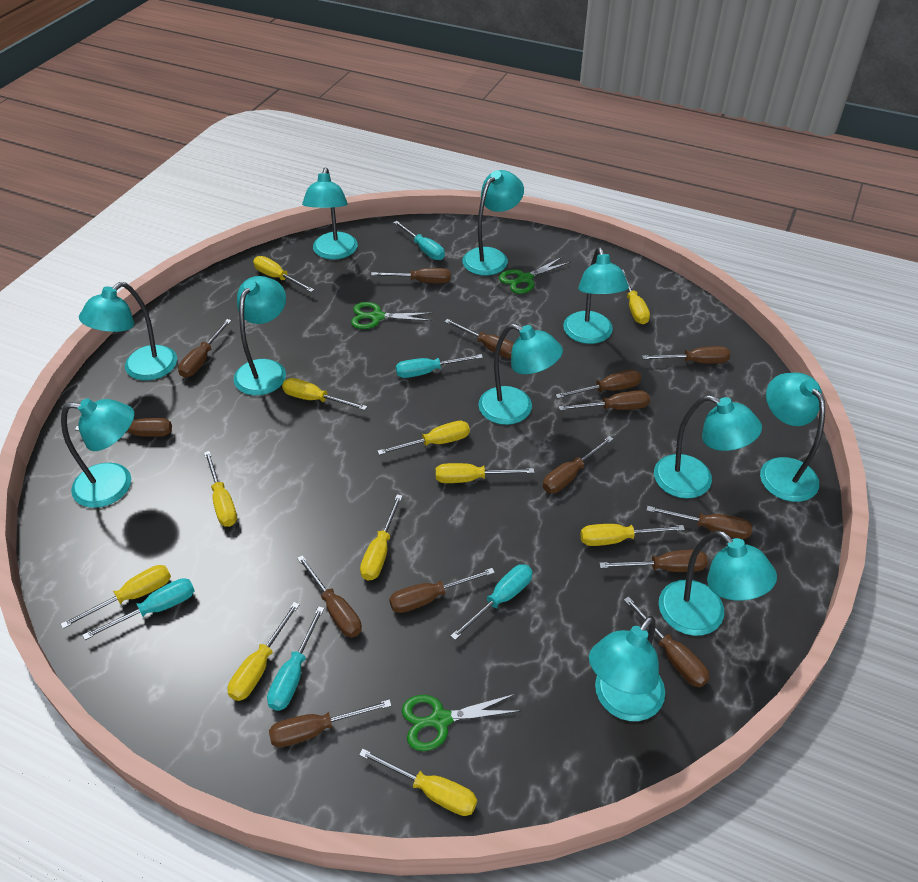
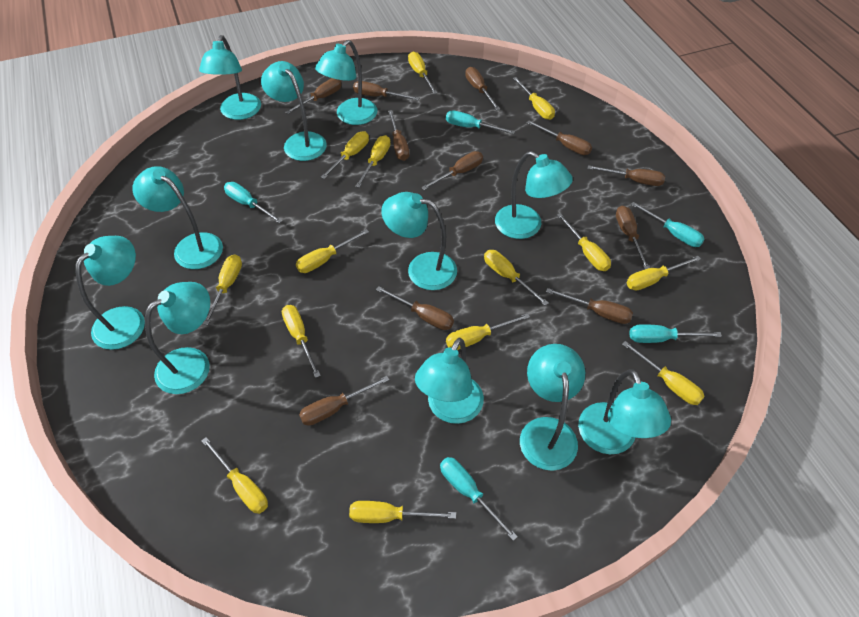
brown screwdriver: 14 -> 11
green scissors: 3 -> 0
yellow screwdriver: 11 -> 14

